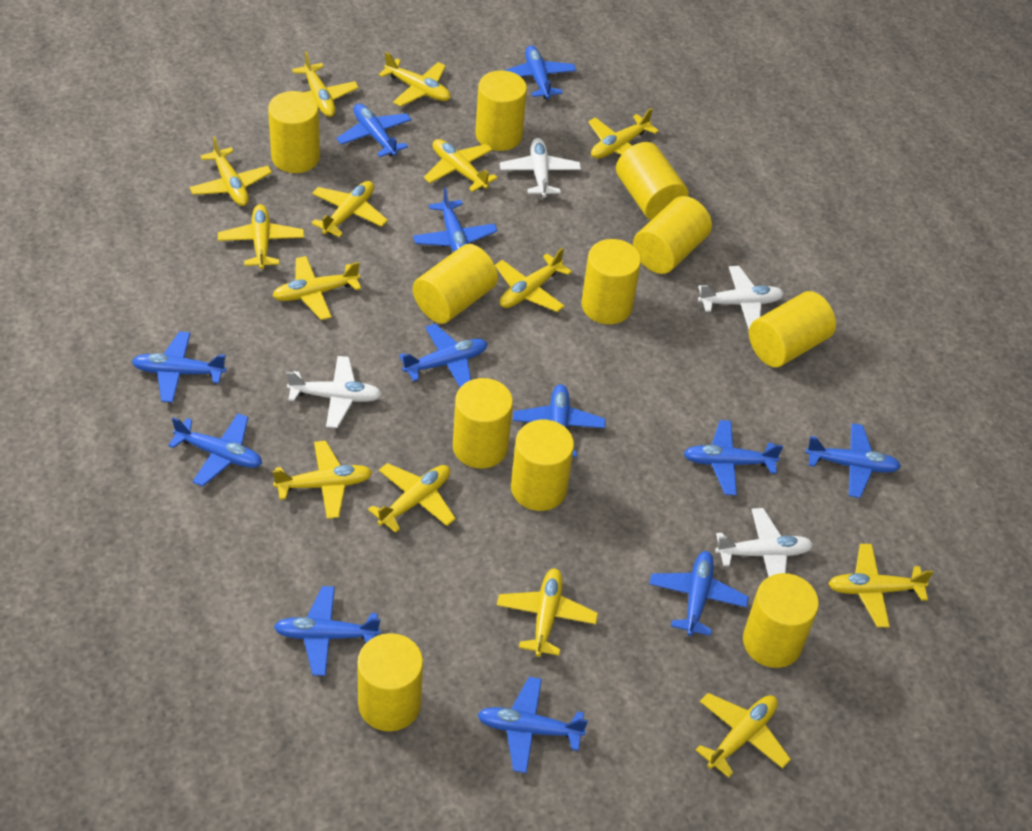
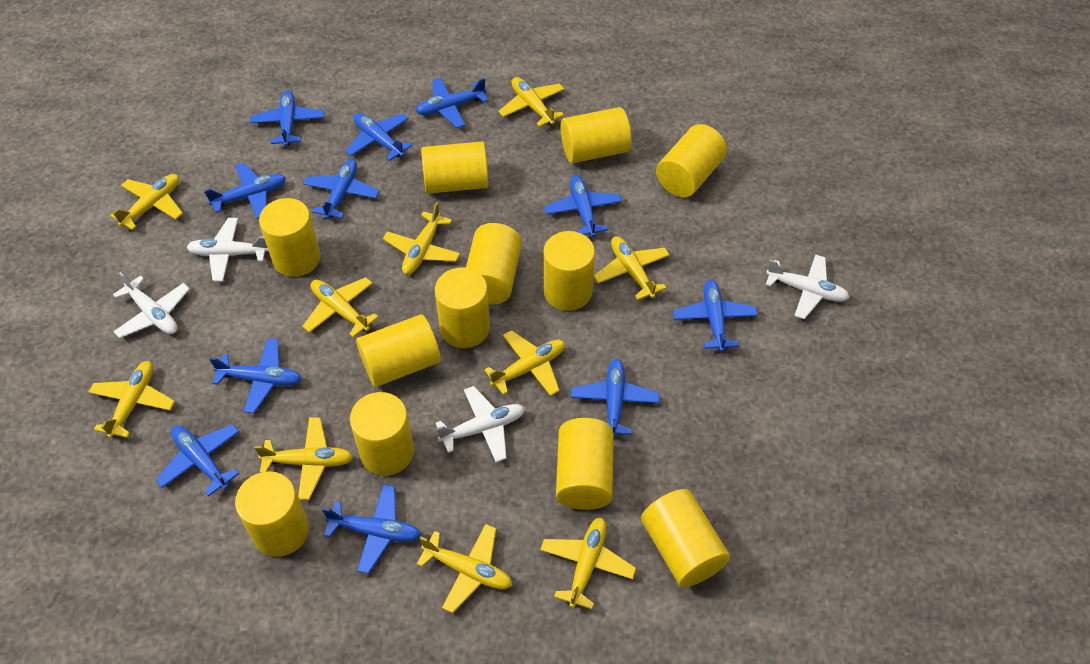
blue plane: 12 -> 11
yellow cylinder: 11 -> 12
yellow plane: 14 -> 10

